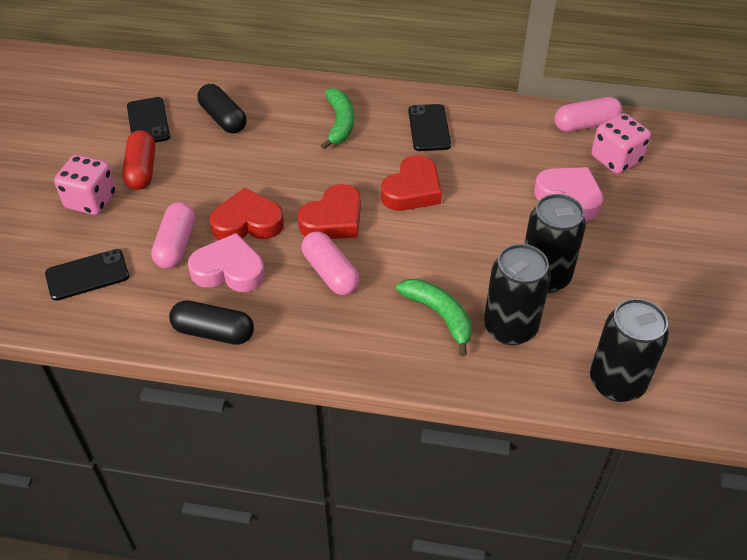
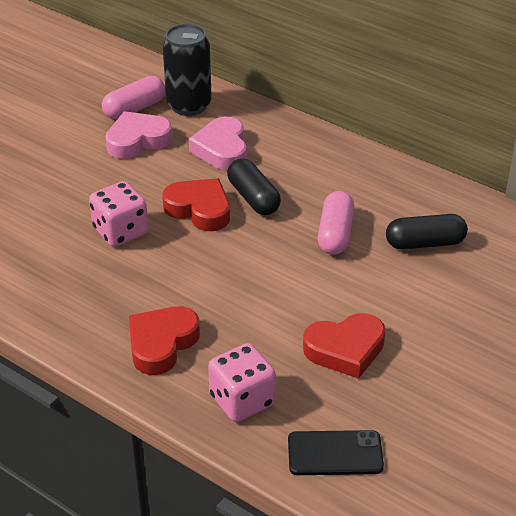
black can: 3 -> 1
black phone: 3 -> 1
green banana: 2 -> 0
pink capsule: 3 -> 2
red capsule: 1 -> 0

